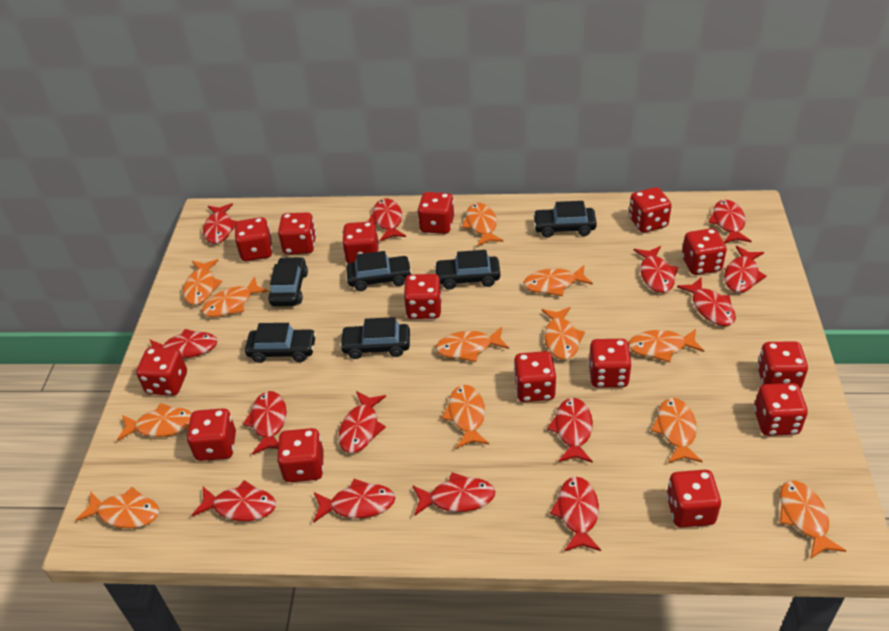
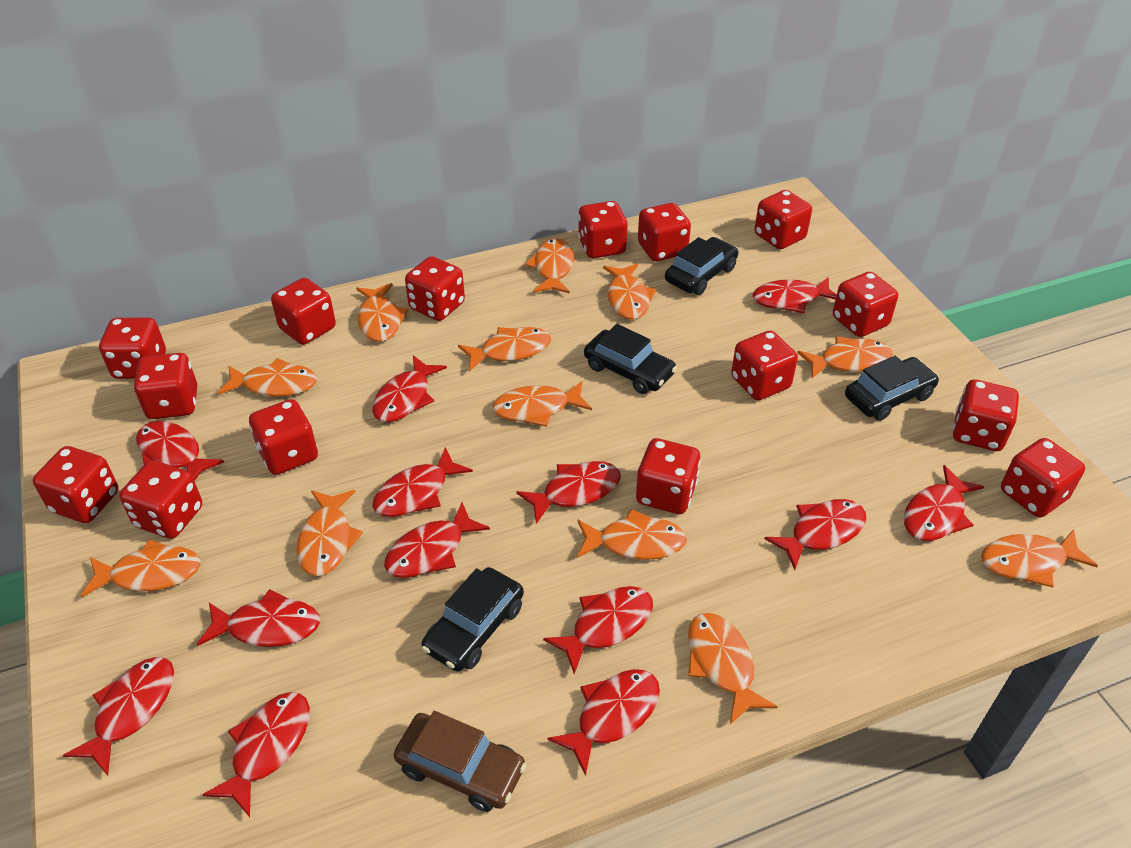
black car: 6 -> 4
brown car: 0 -> 1
red fish: 14 -> 13

